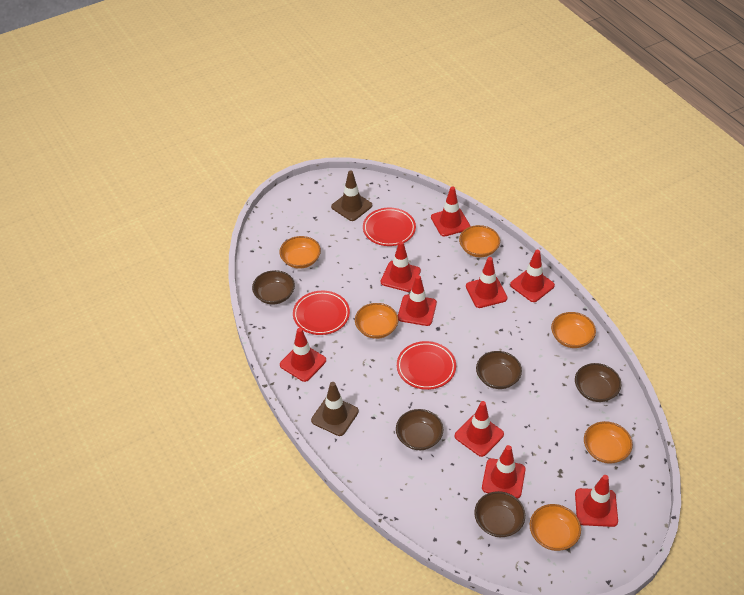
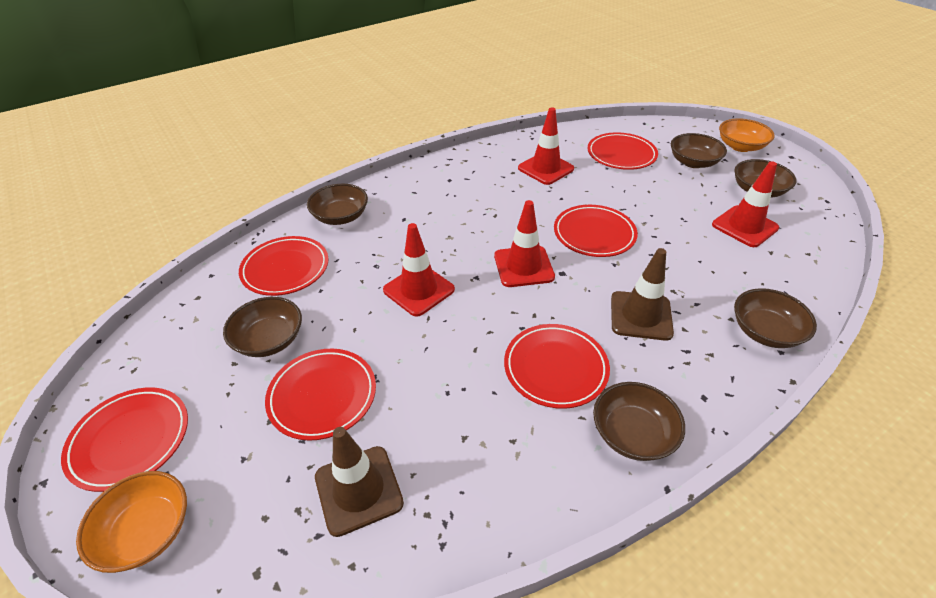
brown bowl: 5 -> 6
orange bowl: 6 -> 2
red plate: 3 -> 6
red traffic cone: 9 -> 4

